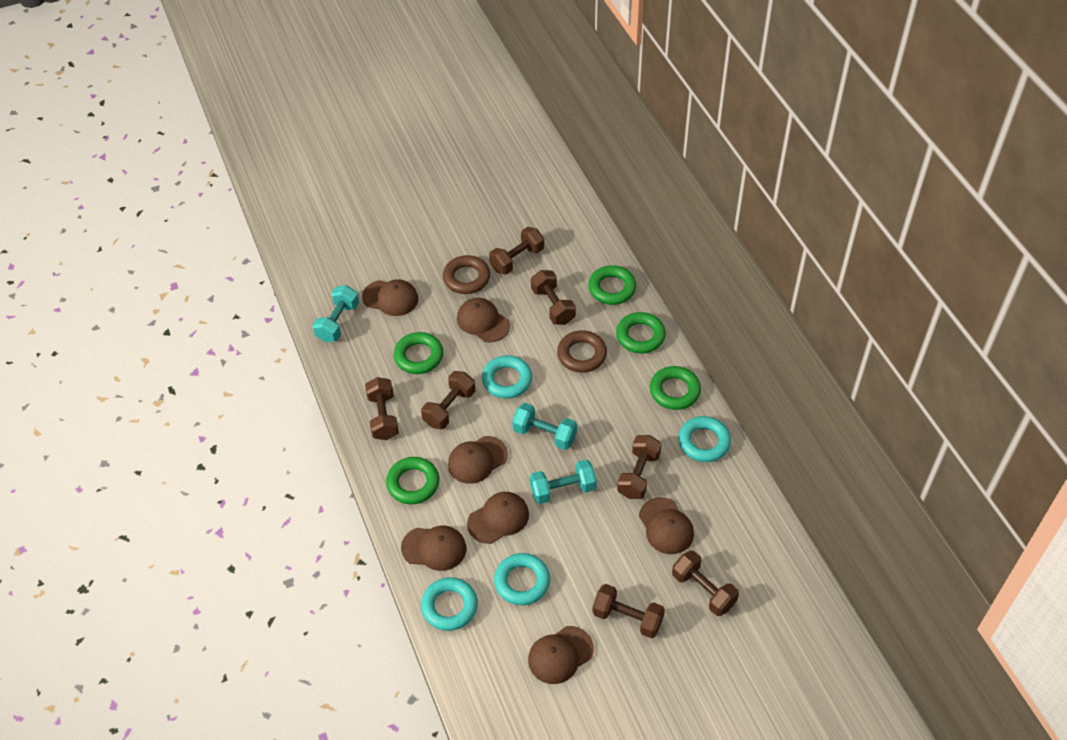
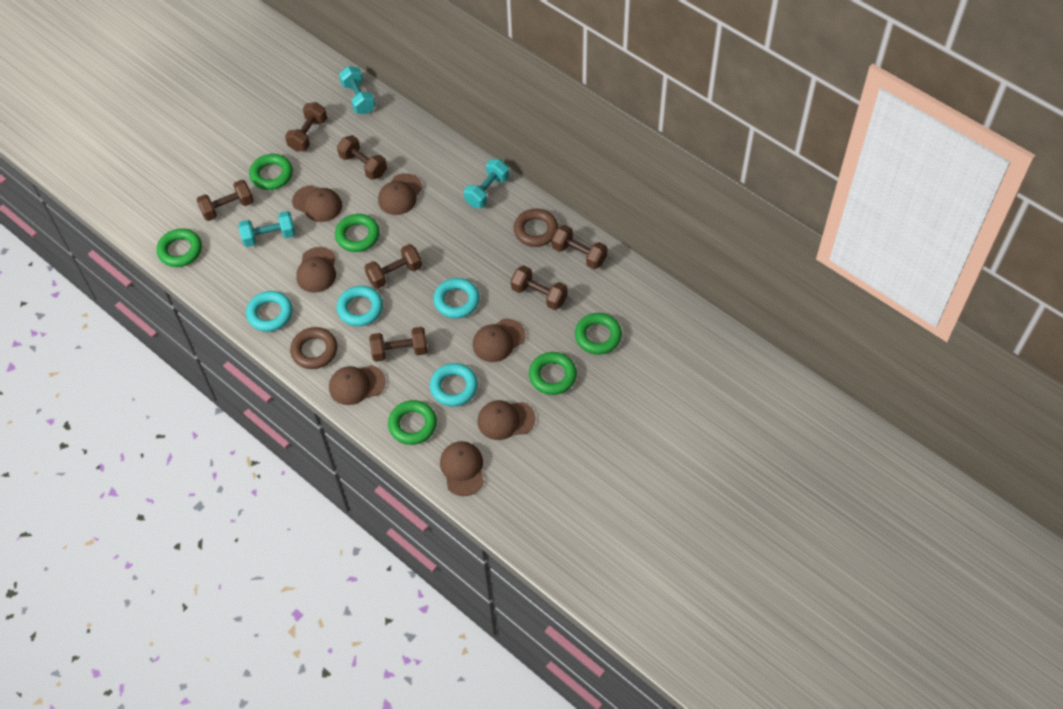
green ring: 5 -> 6

